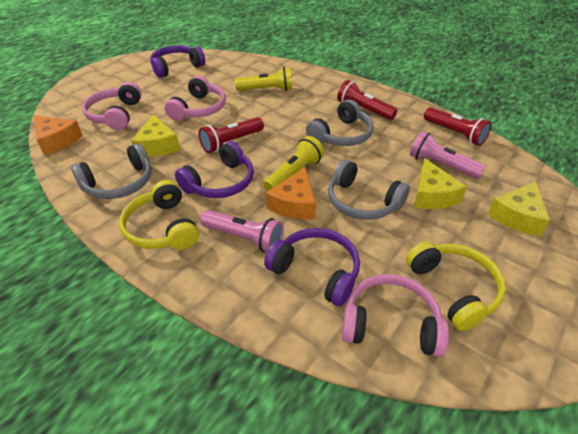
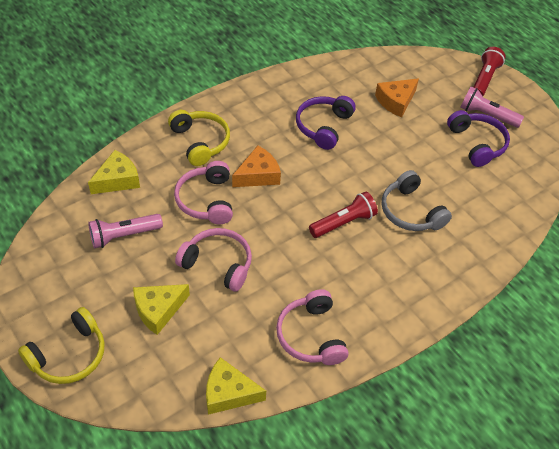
grey headphones: 3 -> 1
purple headphones: 3 -> 2
red flashlight: 3 -> 2
yellow flashlight: 2 -> 0

